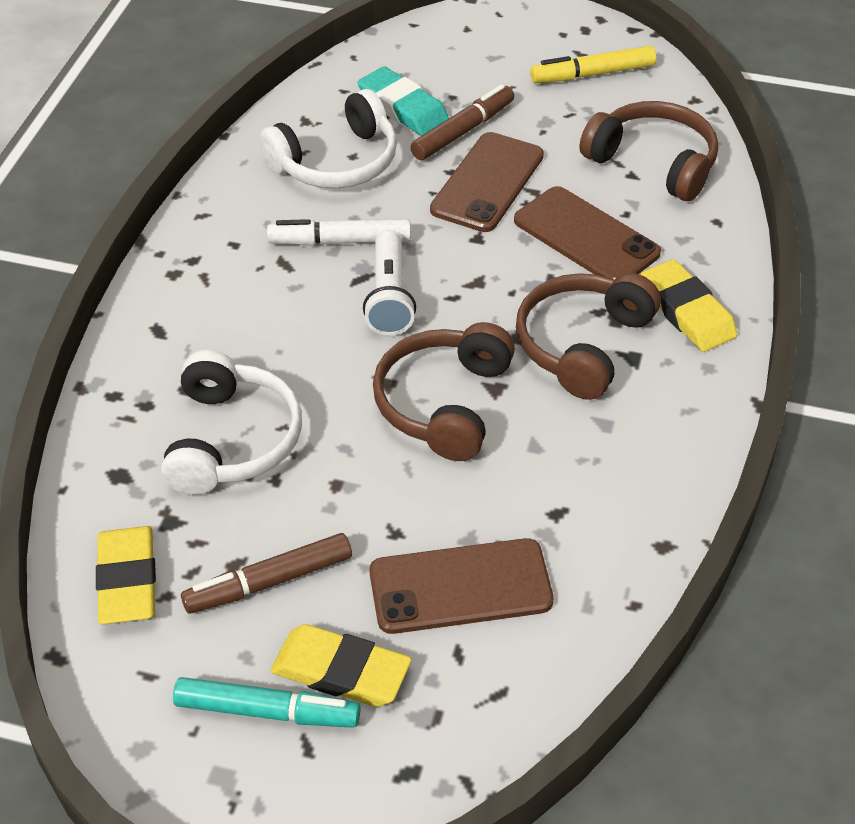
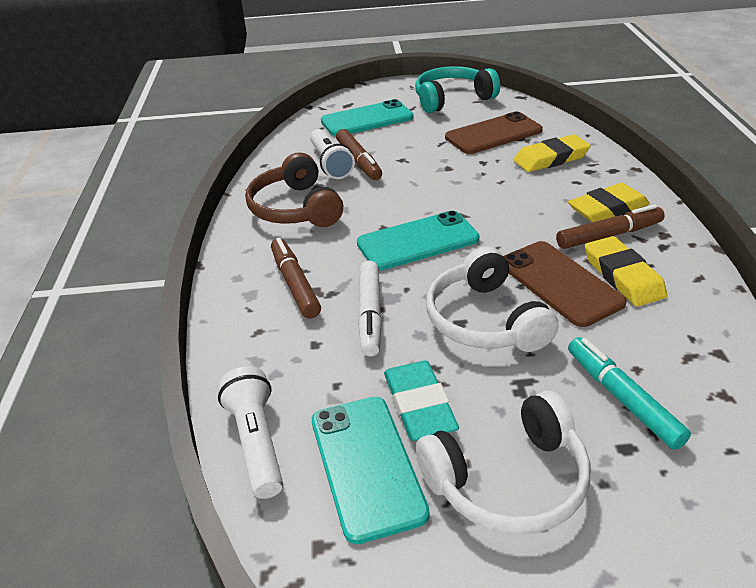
brown headphones: 3 -> 1
brown marker: 2 -> 3
brown phone: 3 -> 2
turquoise headphones: 0 -> 1
turquoise phone: 0 -> 3
white flashlight: 1 -> 2
yellow marker: 1 -> 0

